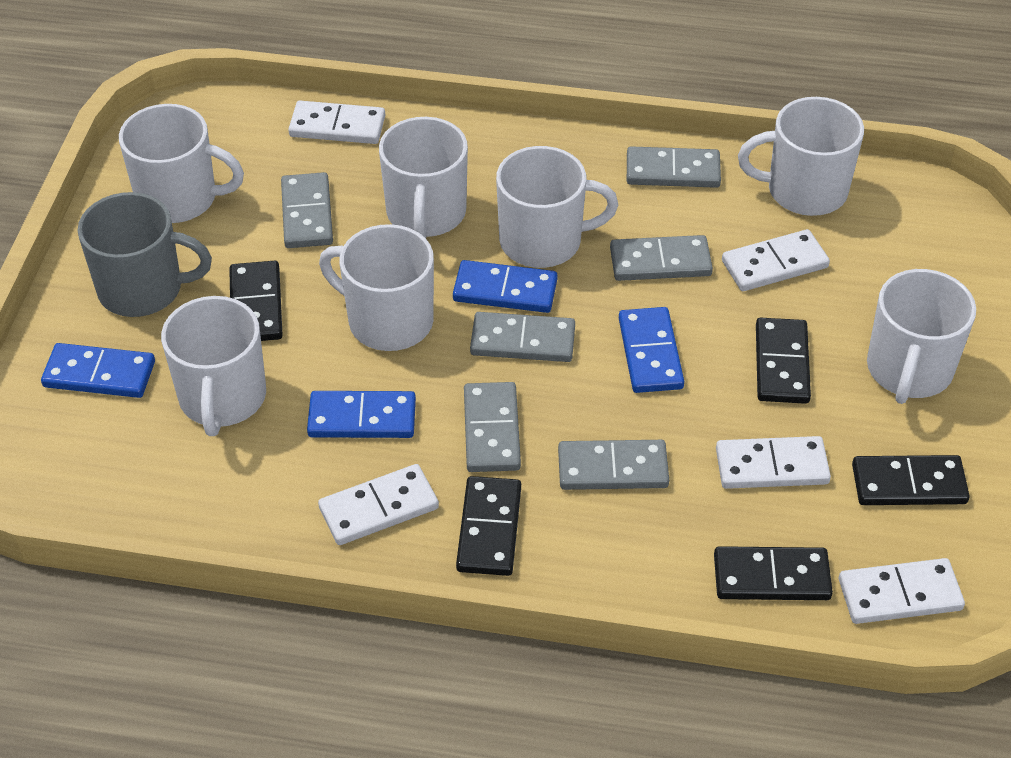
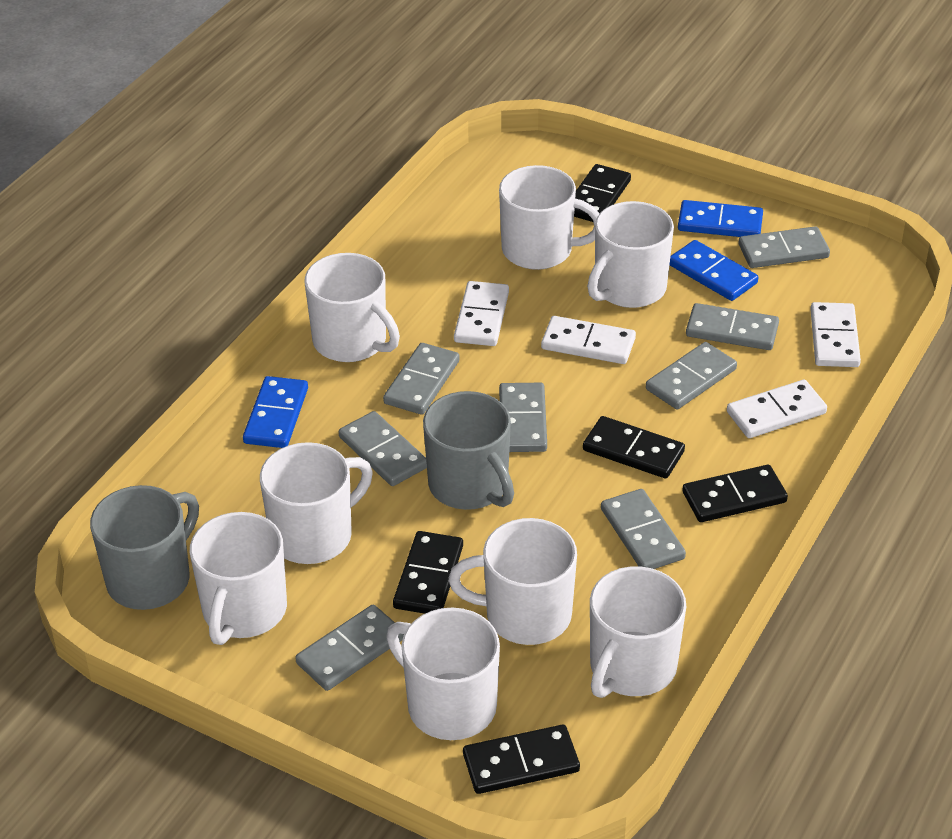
blue domino: 4 -> 3
grey domino: 6 -> 8
grey mug: 1 -> 2
white domino: 5 -> 4
white mug: 7 -> 8

